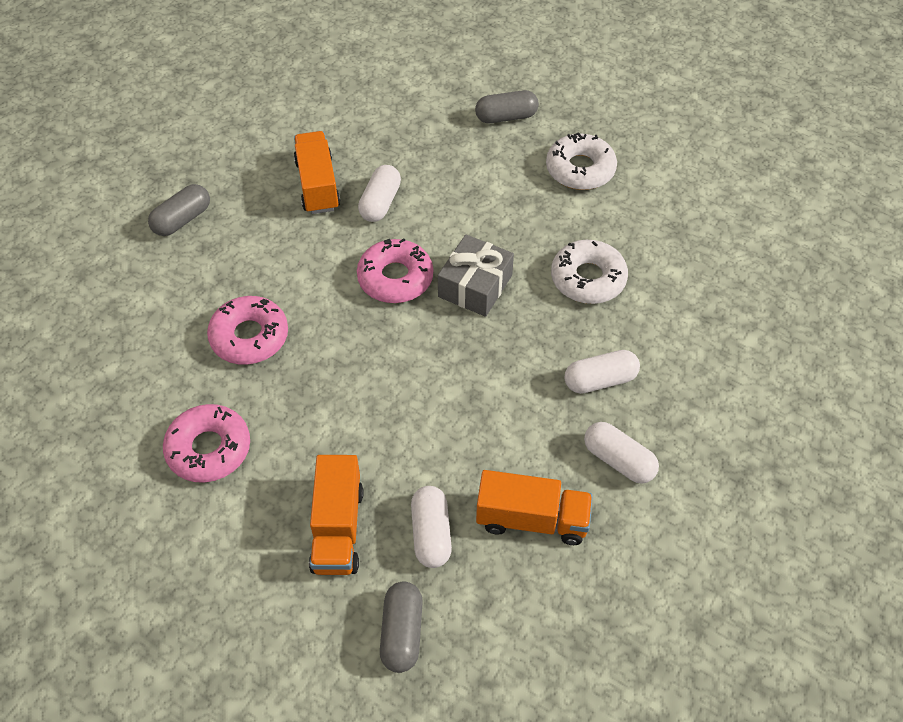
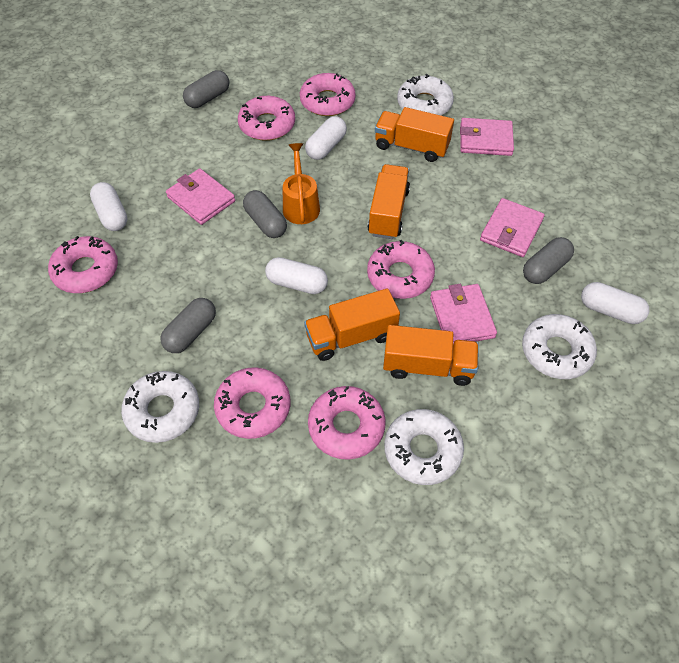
grey capsule: 3 -> 4
grey gift: 1 -> 0
orange truck: 3 -> 4
orange watering can: 0 -> 1
pink donut: 3 -> 6
pink wallet: 0 -> 4
white donut: 2 -> 4

